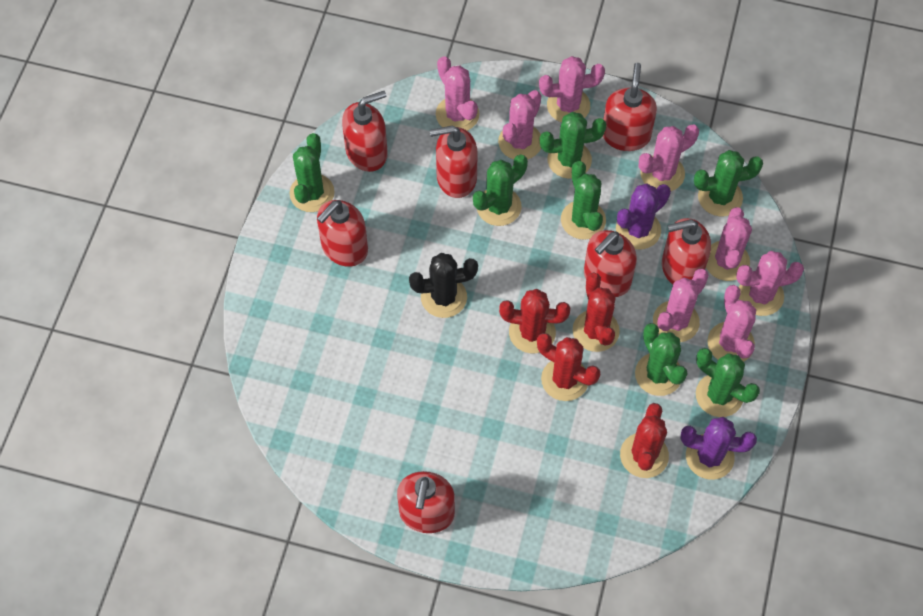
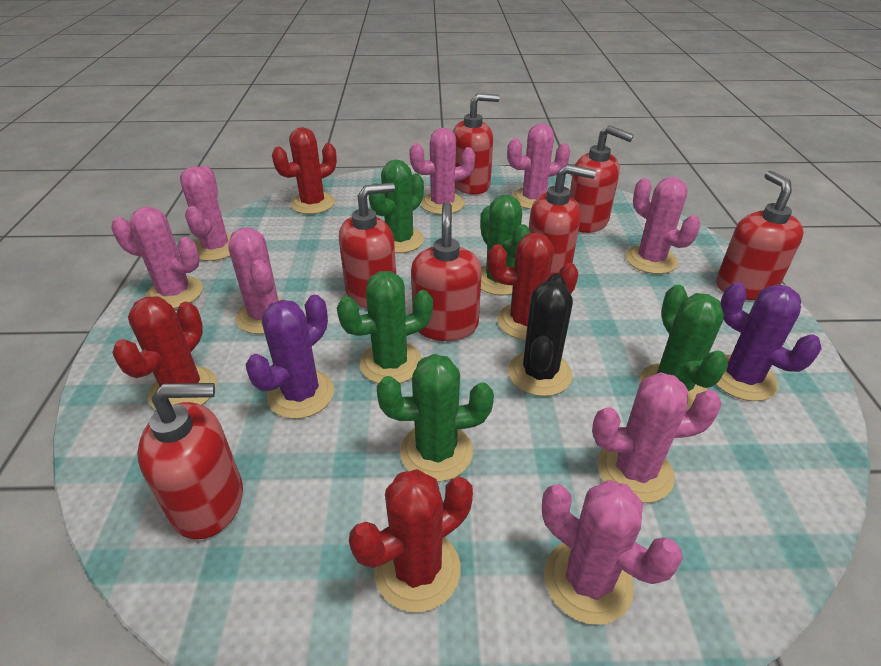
green cactus: 7 -> 5

